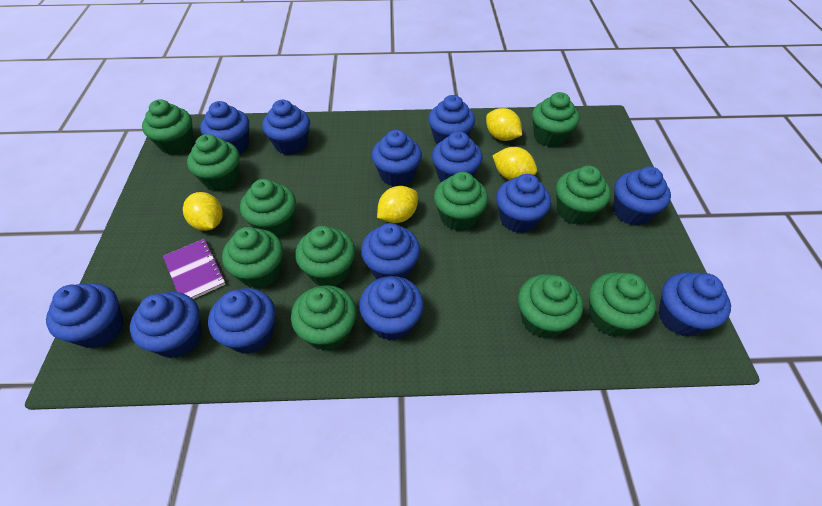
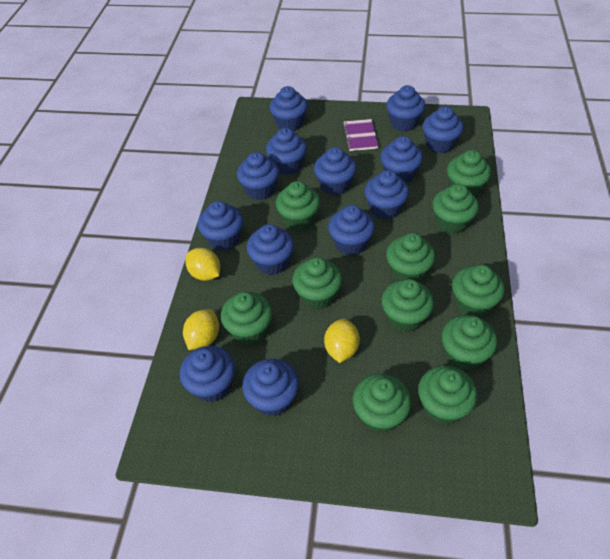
yellow lemon: 4 -> 3

